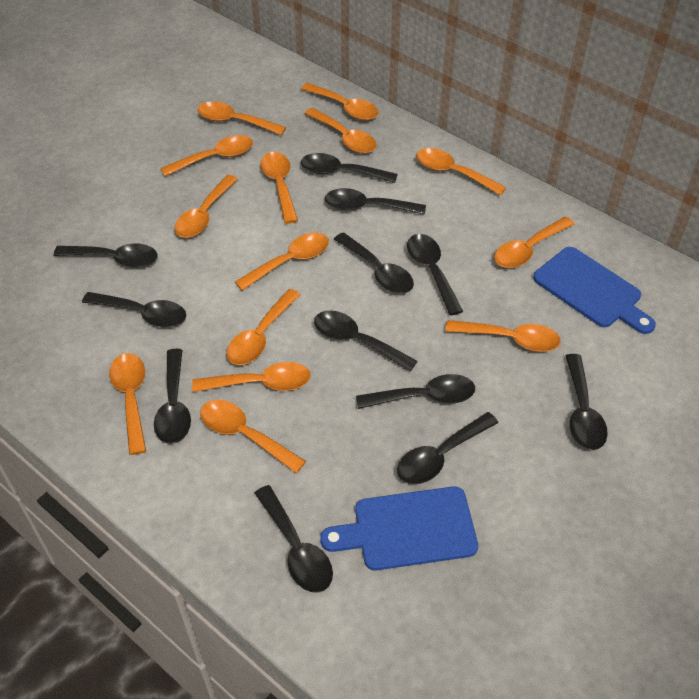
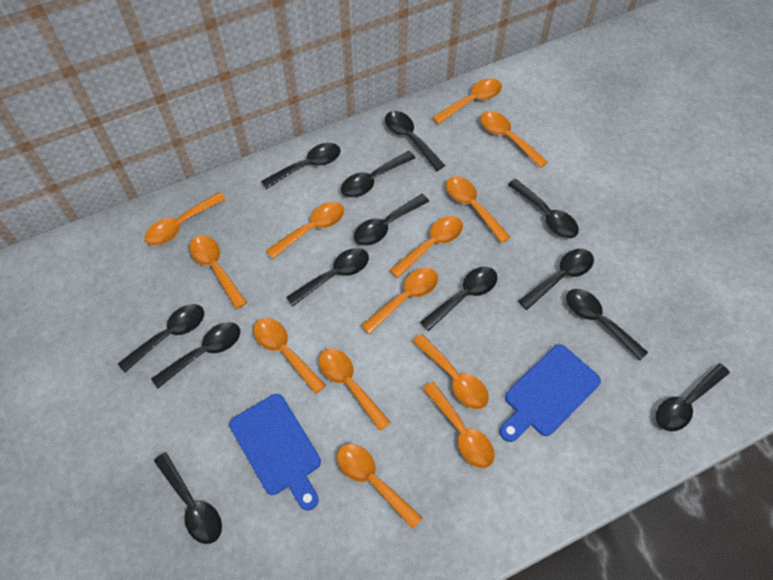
black spoon: 12 -> 13
orange spoon: 14 -> 13

